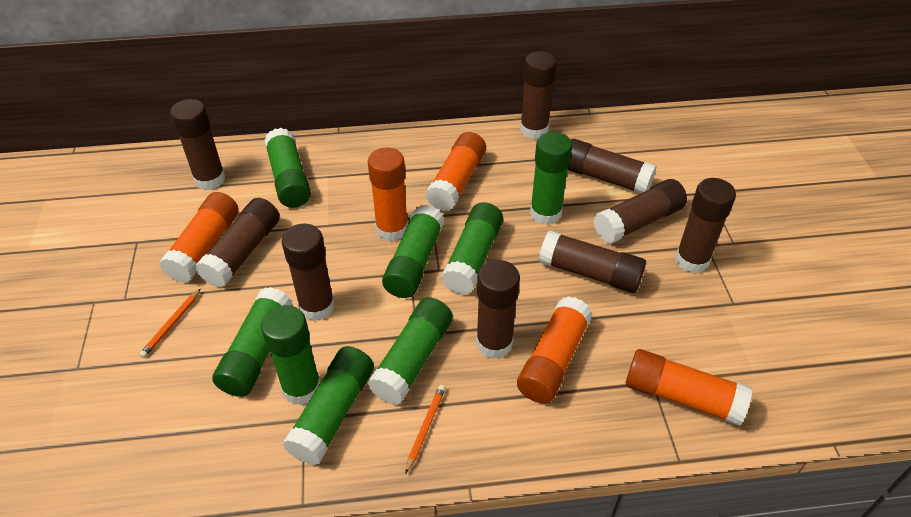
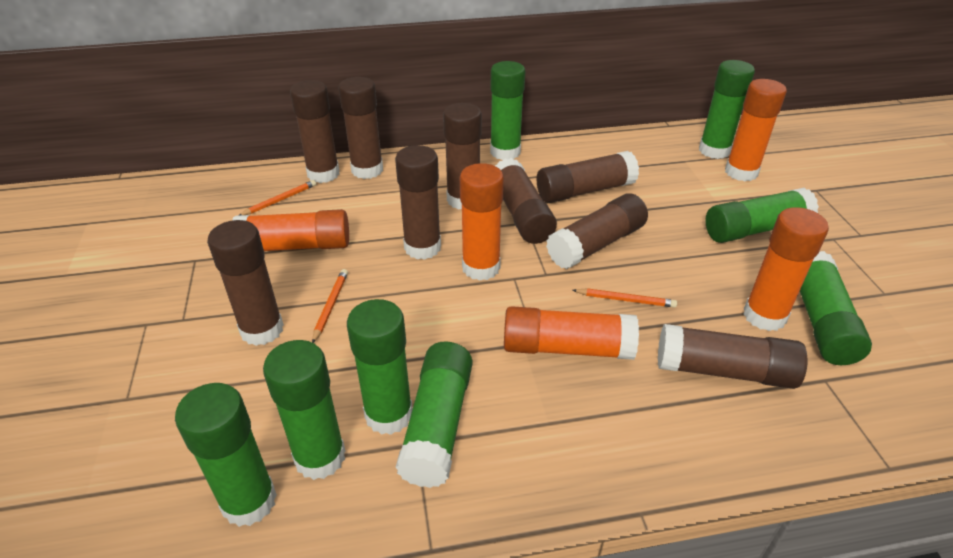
orange pencil: 2 -> 3

